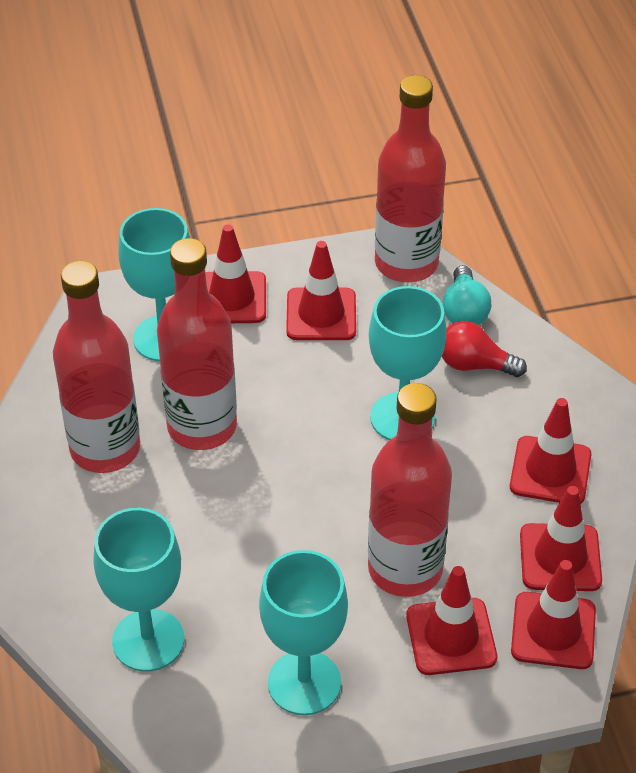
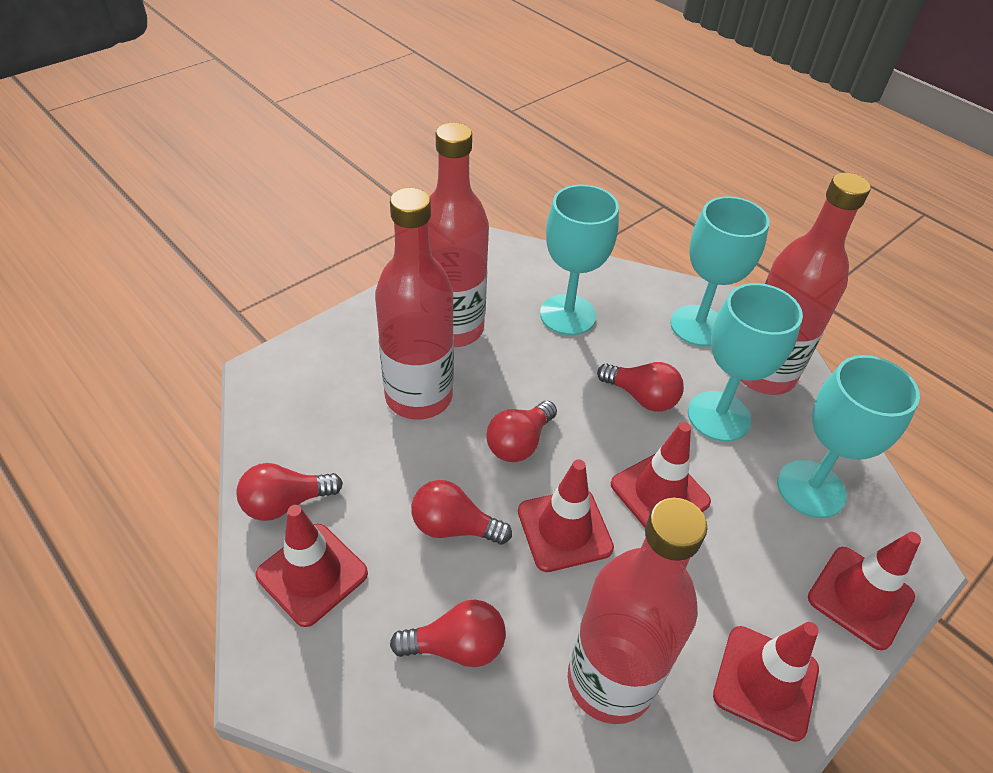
red light bulb: 1 -> 5
red traffic cone: 6 -> 5
turquoise light bulb: 1 -> 0

